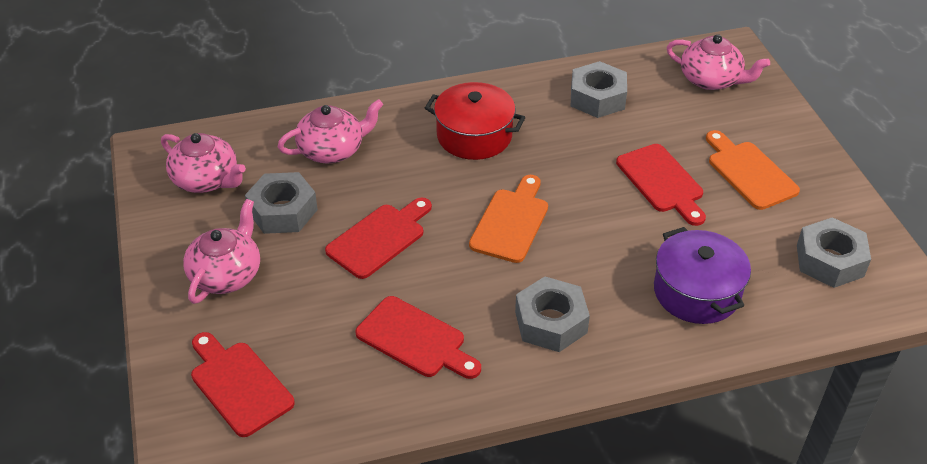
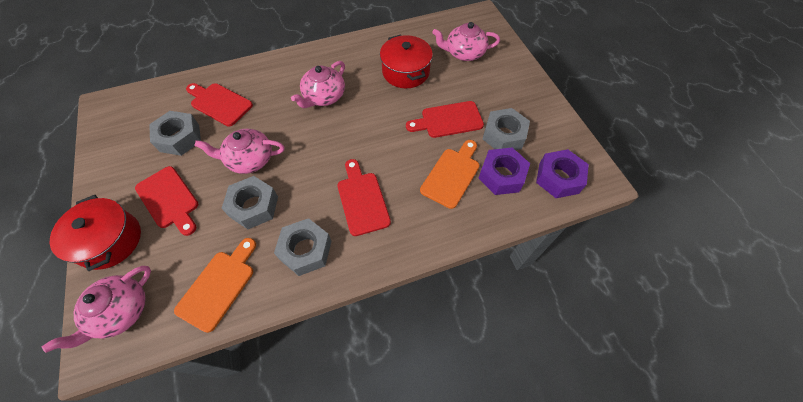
purple nut: 0 -> 2
purple pot: 1 -> 0
red pot: 1 -> 2

